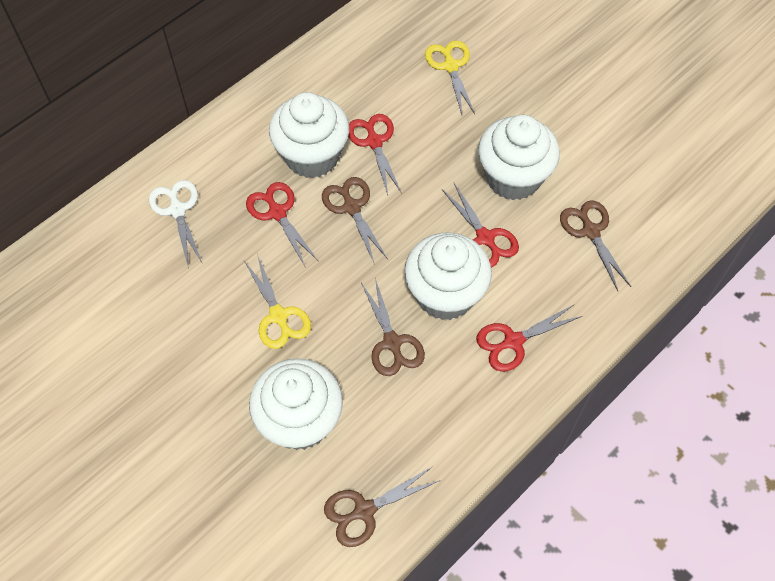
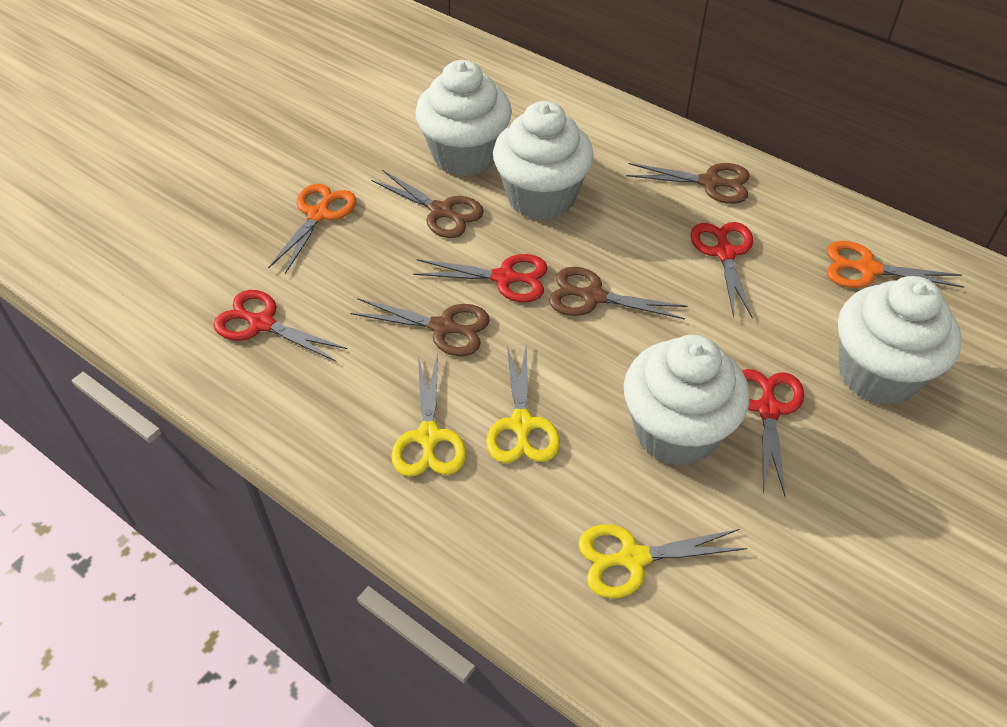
orange scissors: 0 -> 2
white scissors: 1 -> 0
yellow scissors: 2 -> 3

